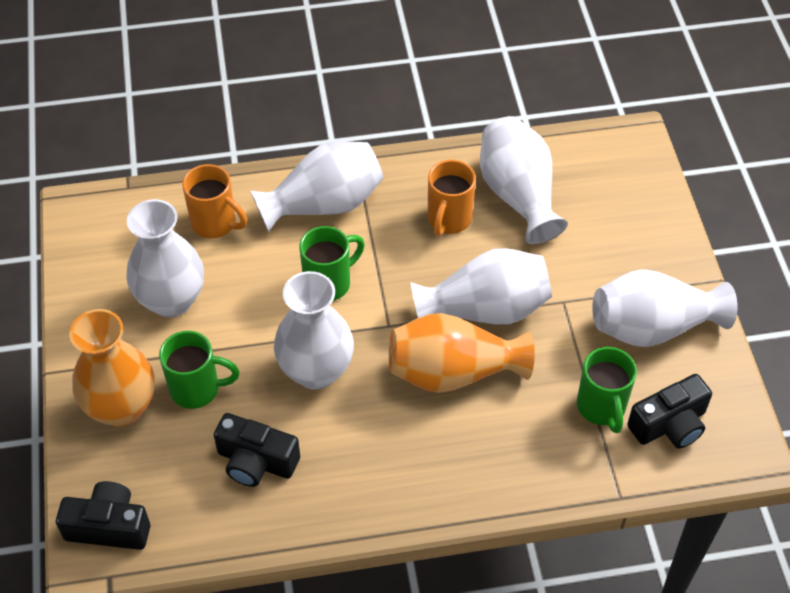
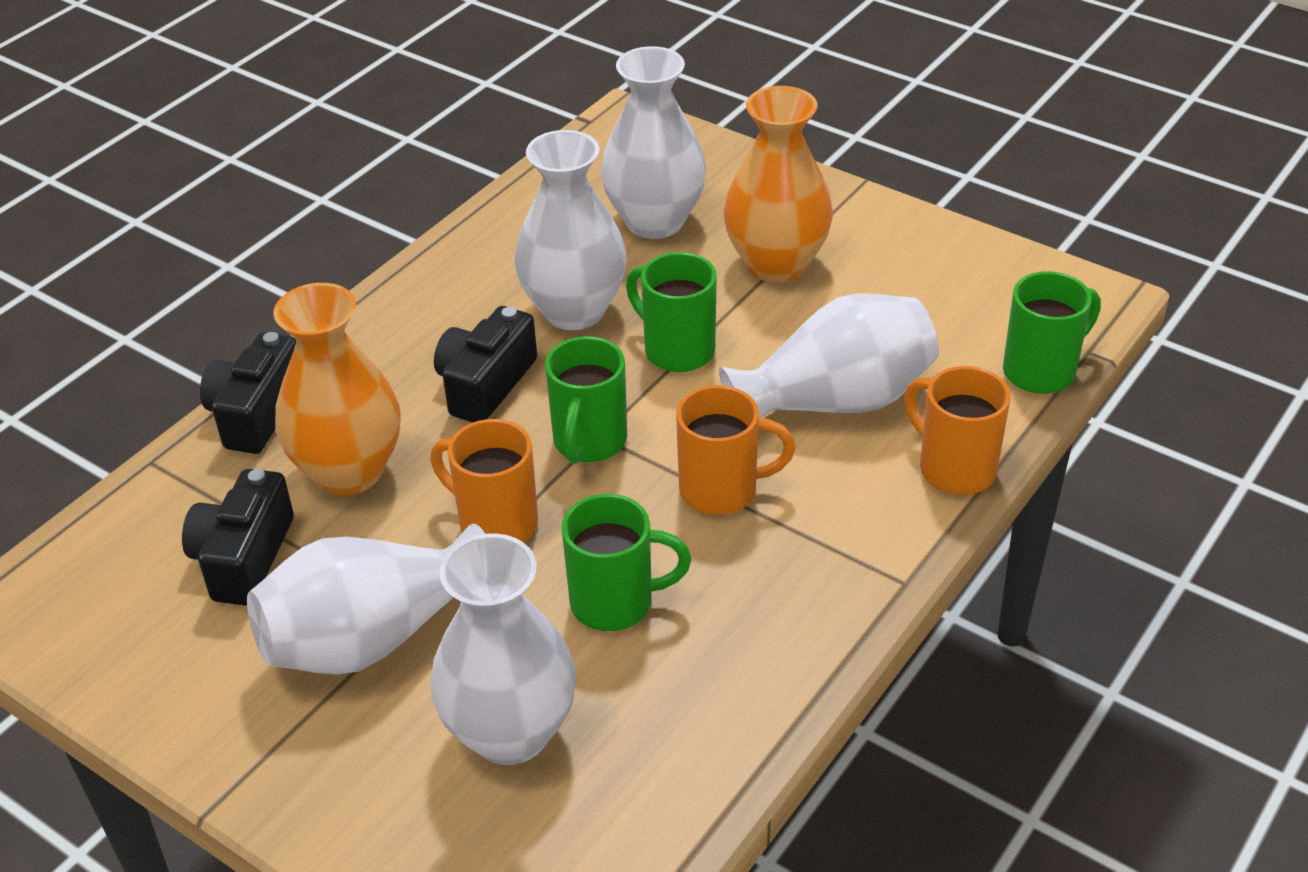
green mug: 3 -> 4
orange mug: 2 -> 3
white vase: 6 -> 5

